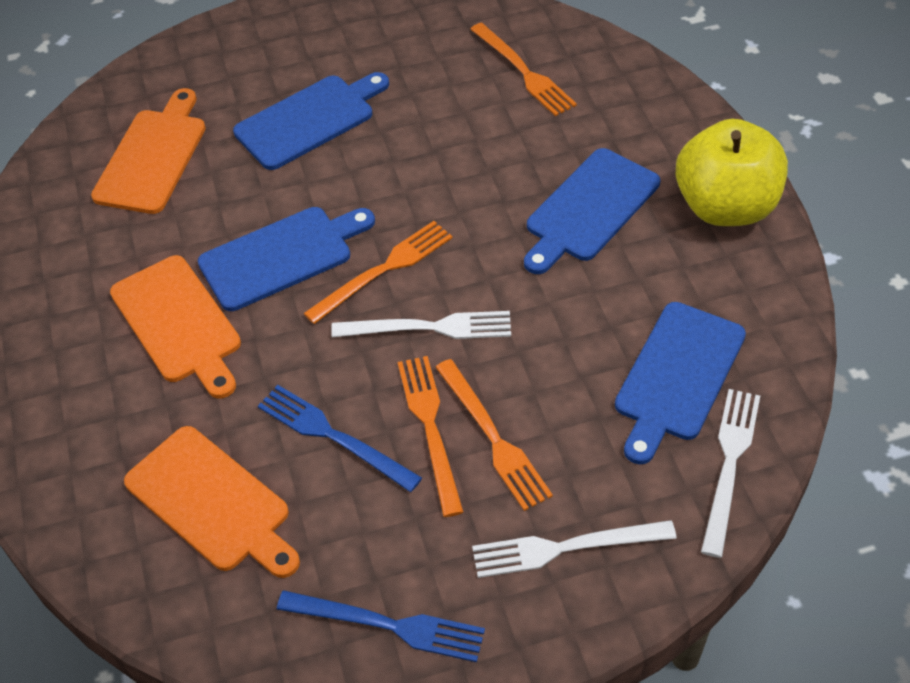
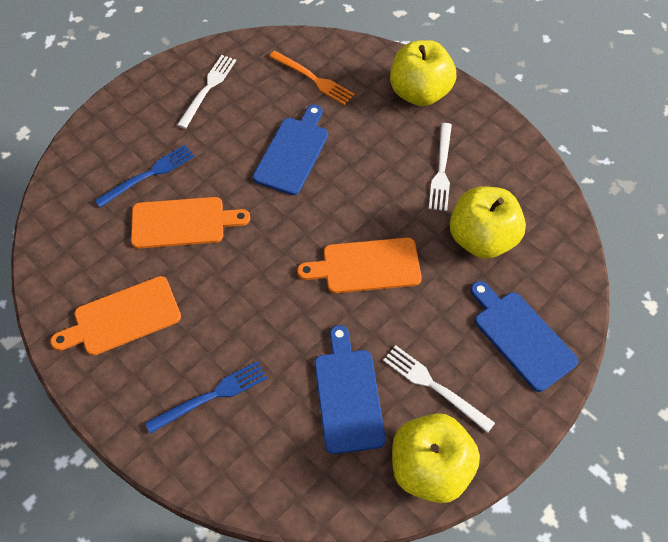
blue cutting board: 4 -> 3
orange fork: 4 -> 1
yellow apple: 1 -> 3

